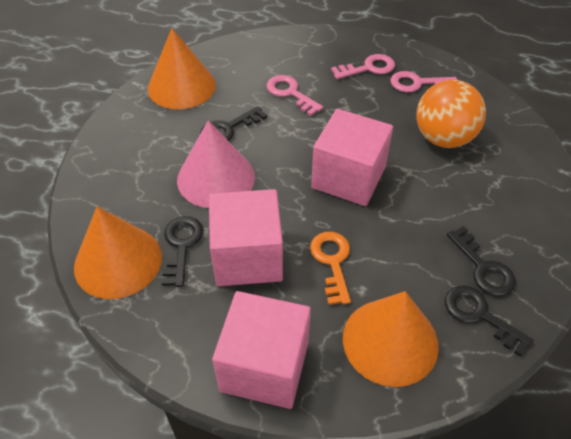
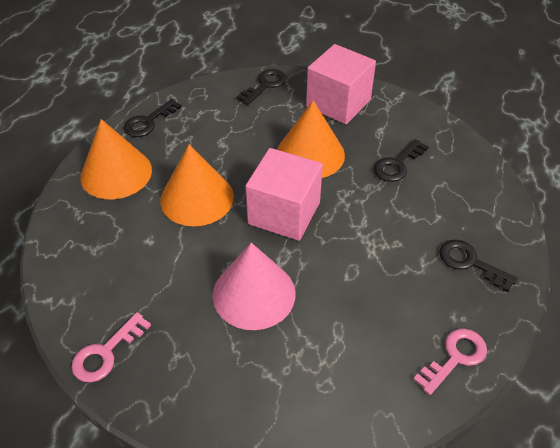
orange ball: 1 -> 0
orange key: 1 -> 0
pink cube: 3 -> 2
pink key: 3 -> 2

